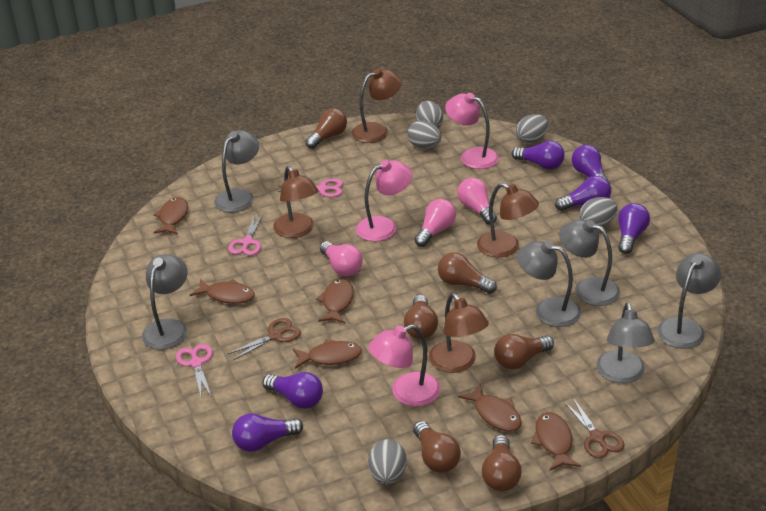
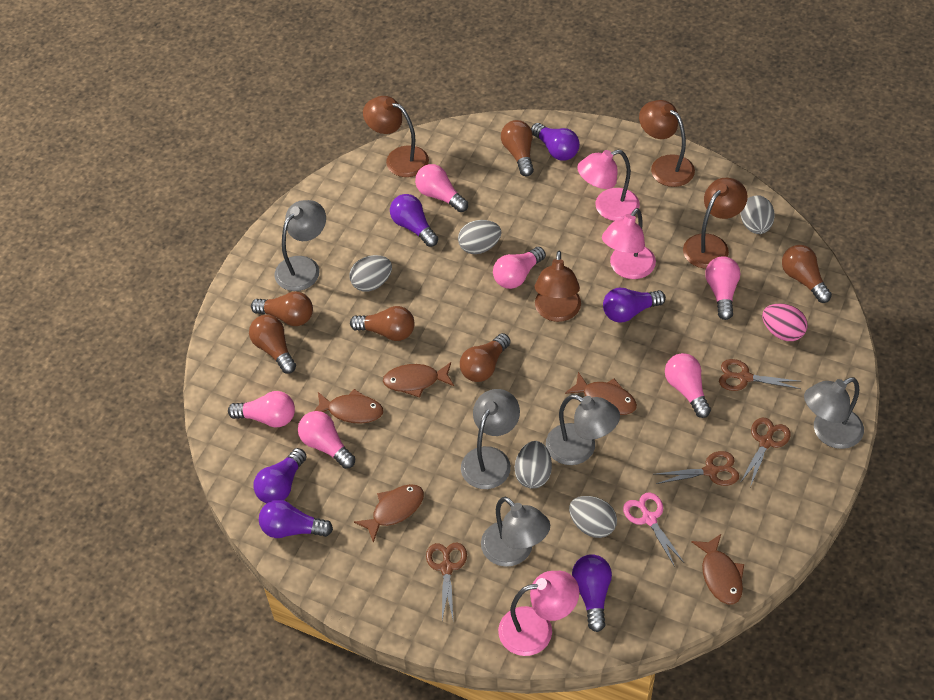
brown fish: 6 -> 5
brown scissors: 2 -> 4
grey lamp: 6 -> 5
pink egg: 0 -> 1
pink light bulb: 3 -> 6
pink scissors: 3 -> 1

